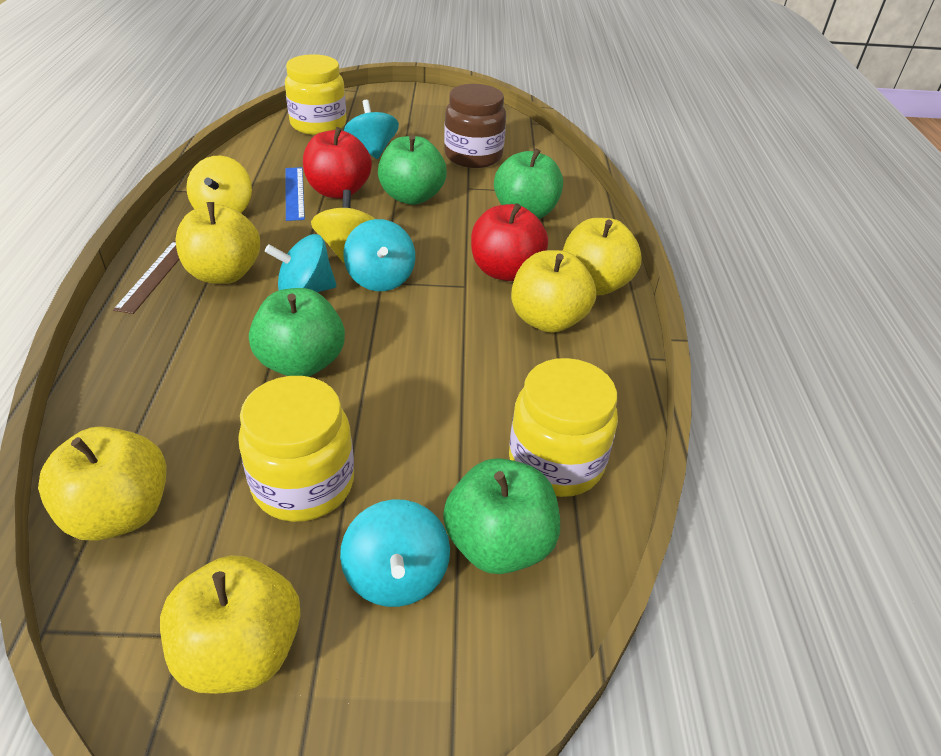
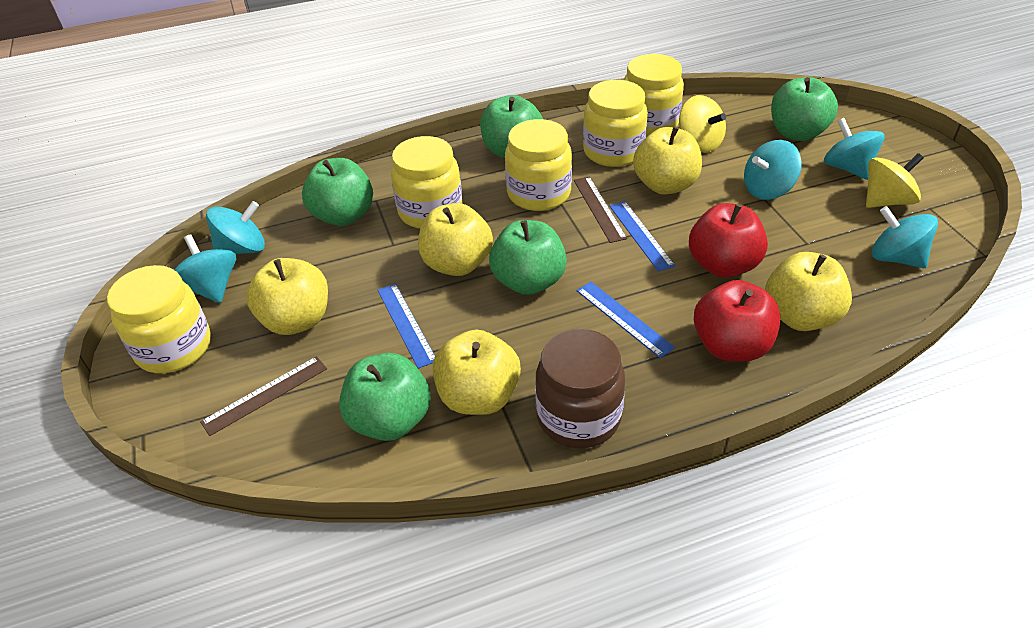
blue ruler: 1 -> 3
brown ruler: 1 -> 2
green apple: 4 -> 5
turquoise spinning top: 4 -> 5
yellow jar: 3 -> 5

